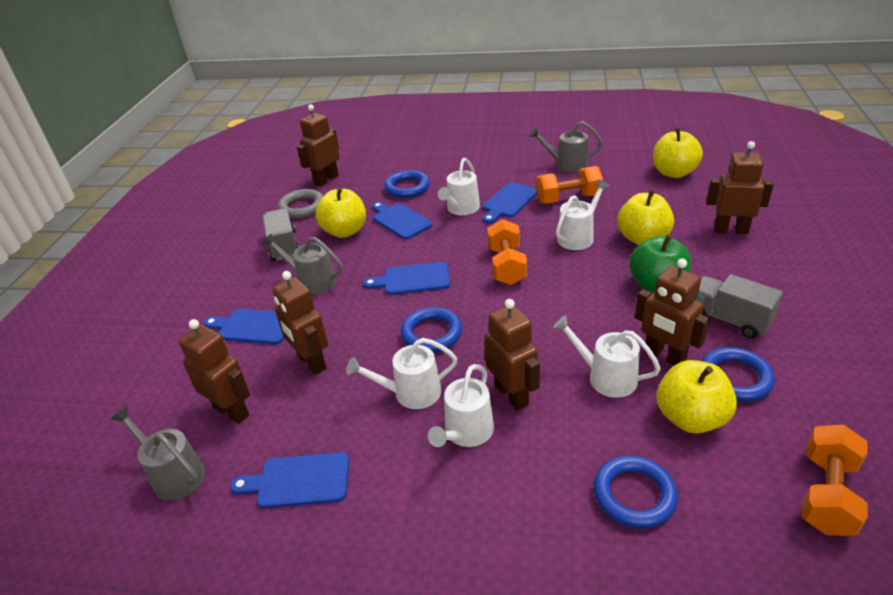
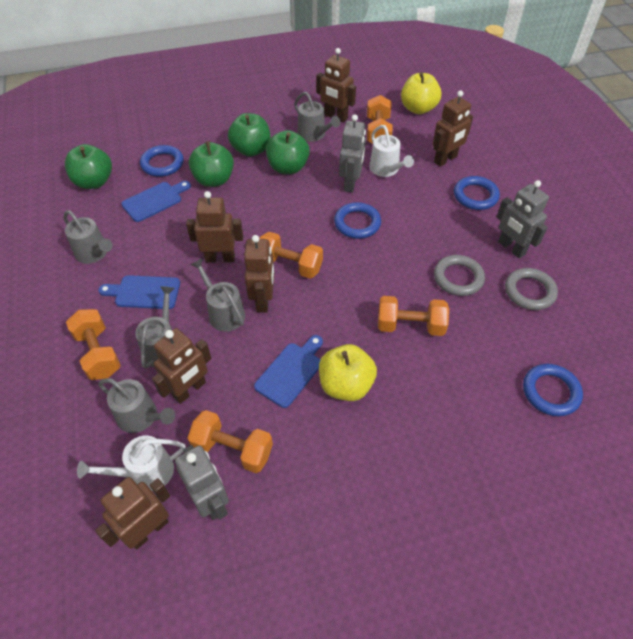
blue cutting board: 5 -> 3
green apple: 1 -> 4
grey ring: 1 -> 2
grey robot: 0 -> 3
grey truck: 2 -> 0
grey watering can: 3 -> 5
orange dumbbell: 3 -> 5
white watering can: 5 -> 2
yellow apple: 4 -> 2

